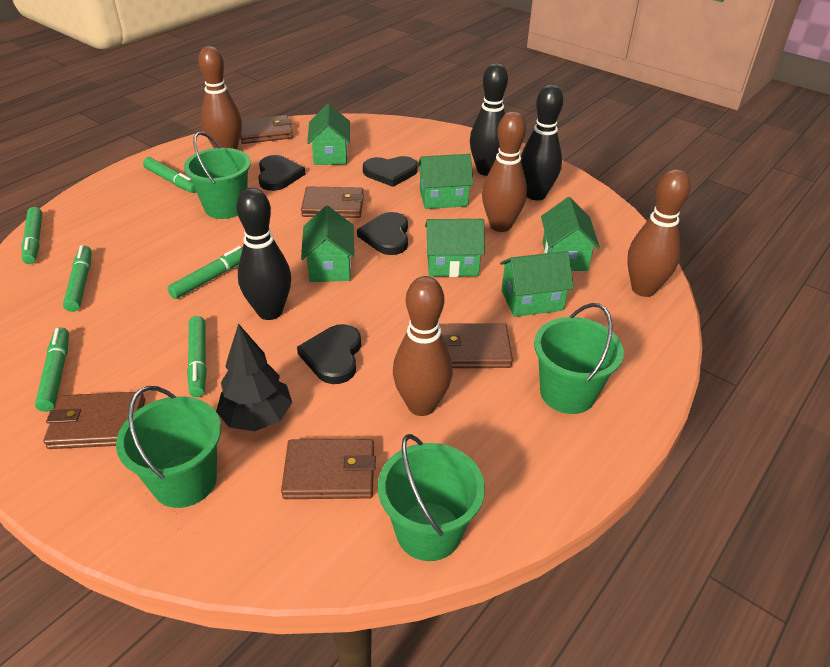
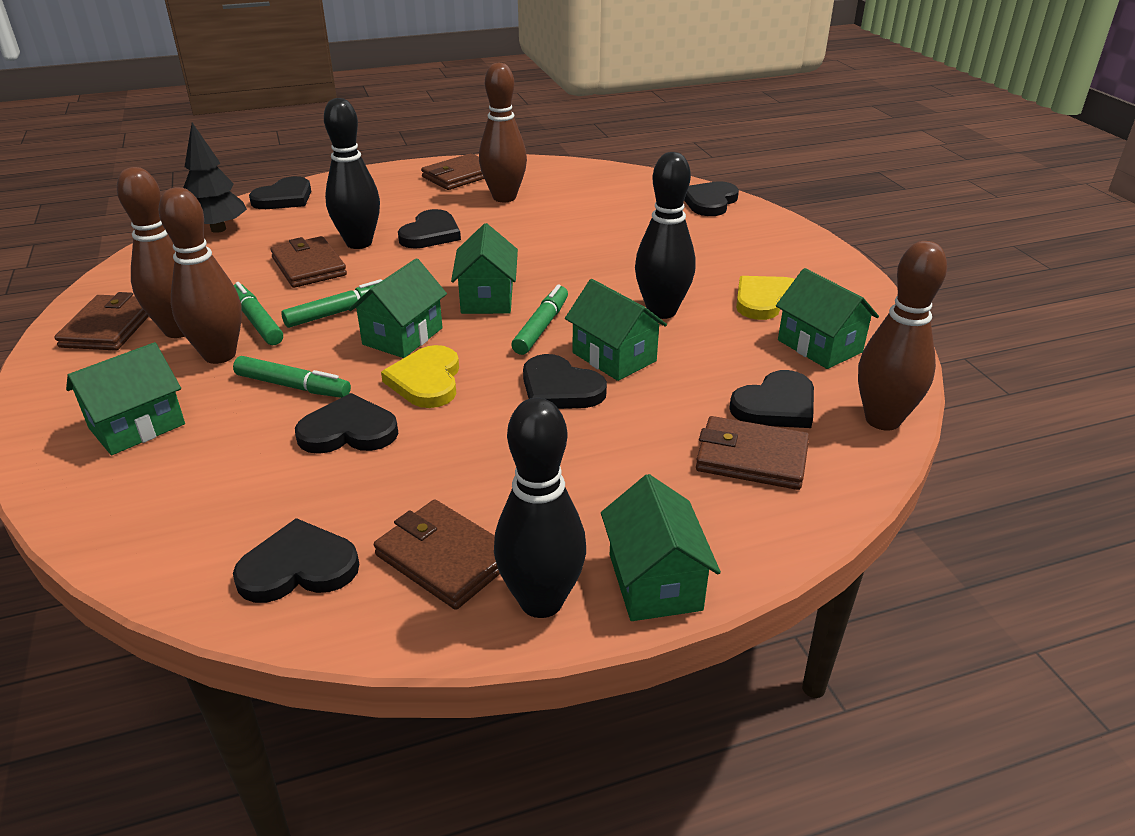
black heart: 4 -> 7
green bucket: 4 -> 0
green marker: 6 -> 4
yellow heart: 0 -> 2

